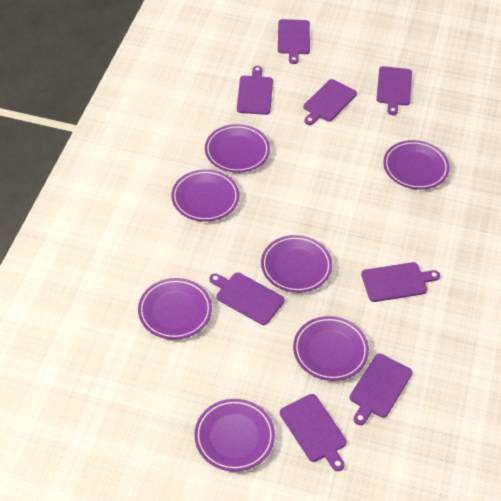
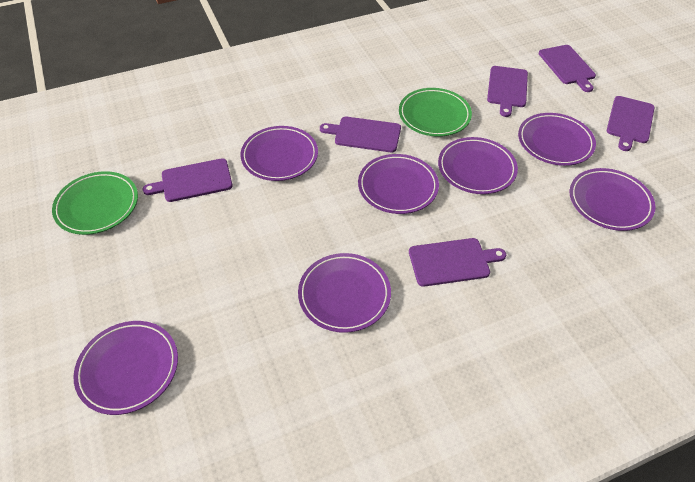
green plate: 0 -> 2
purple cutting board: 8 -> 6

